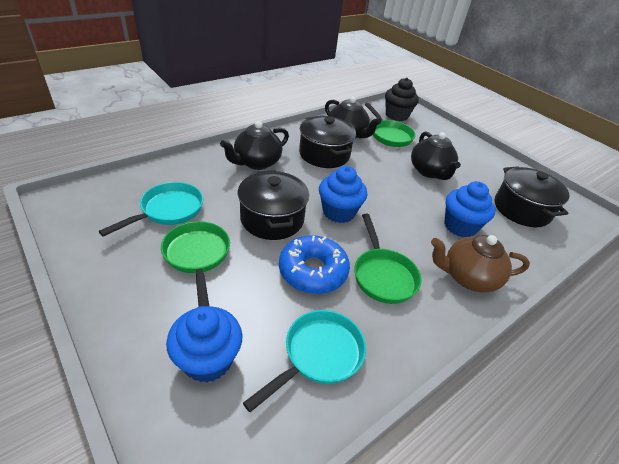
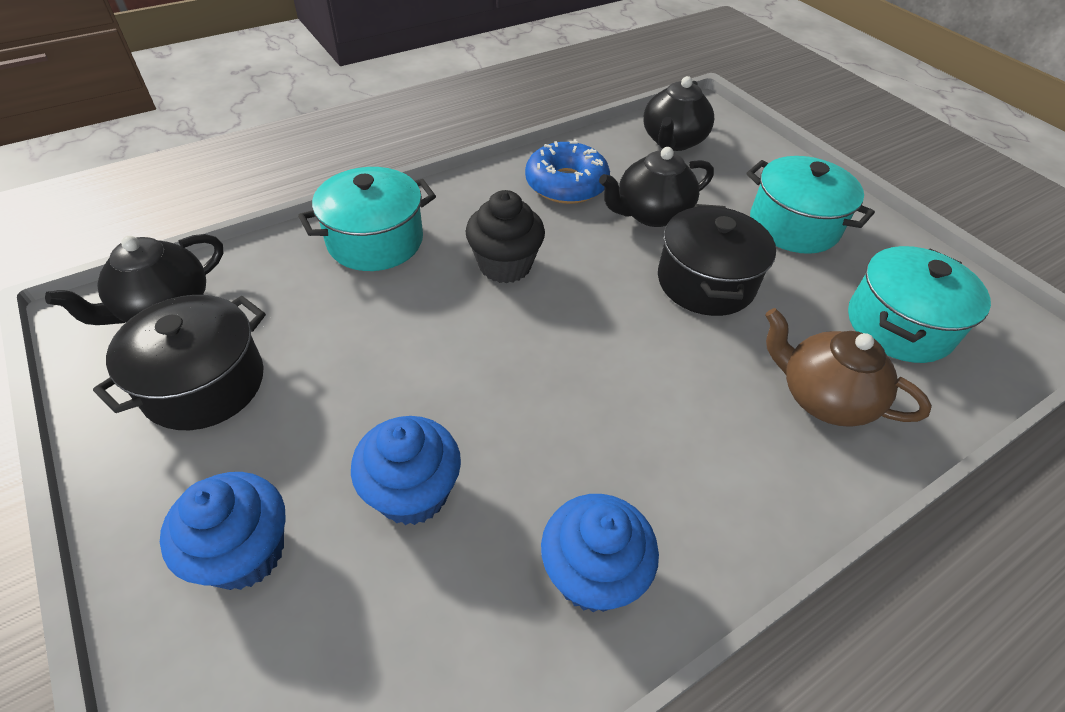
black pot: 3 -> 2
green pan: 3 -> 0
turquoise pan: 2 -> 0
turquoise pot: 0 -> 3

